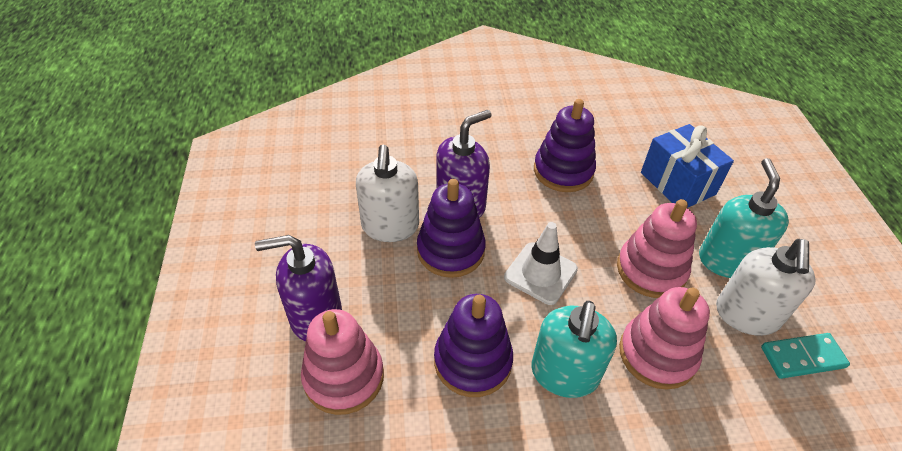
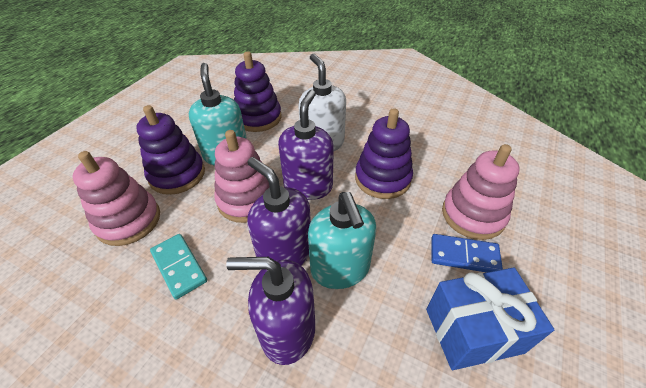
blue domino: 0 -> 1
purple soap dispenser: 2 -> 3
white soap dispenser: 2 -> 1
white traffic cone: 1 -> 0

